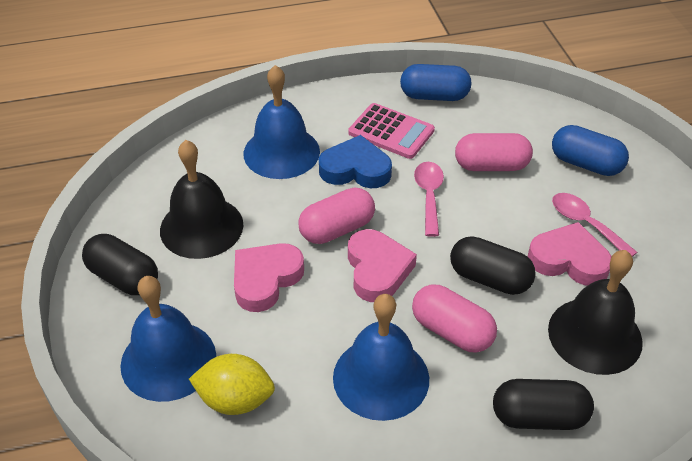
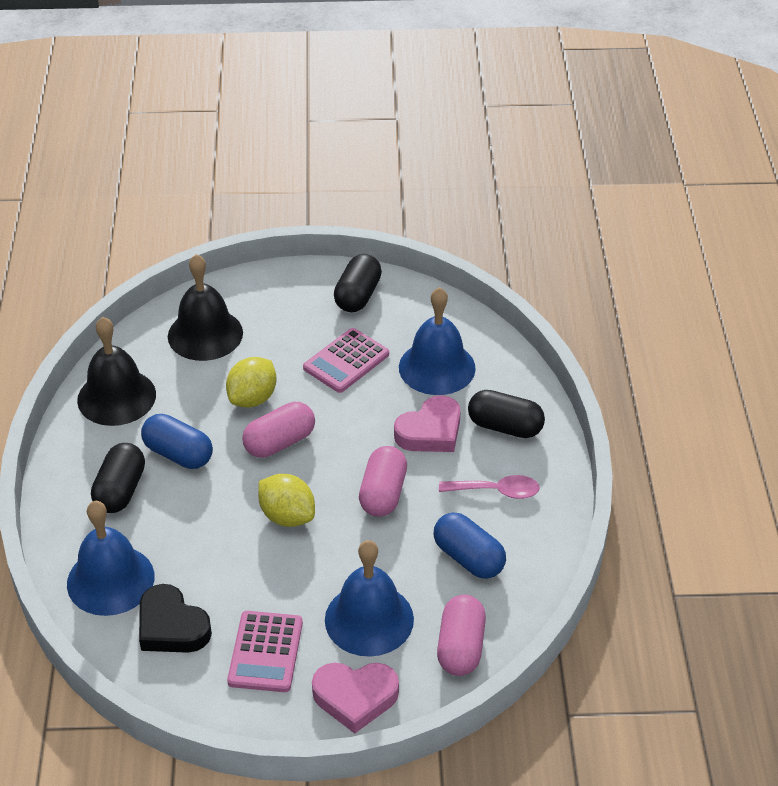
black heart: 0 -> 1
blue heart: 1 -> 0
pink calculator: 1 -> 2
pink heart: 3 -> 2
pink spoon: 2 -> 1
yellow lemon: 1 -> 2

